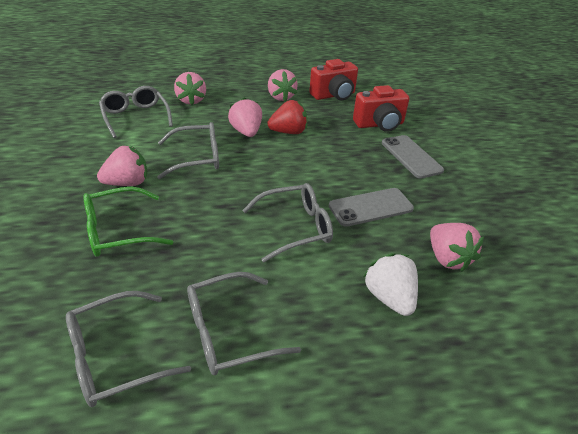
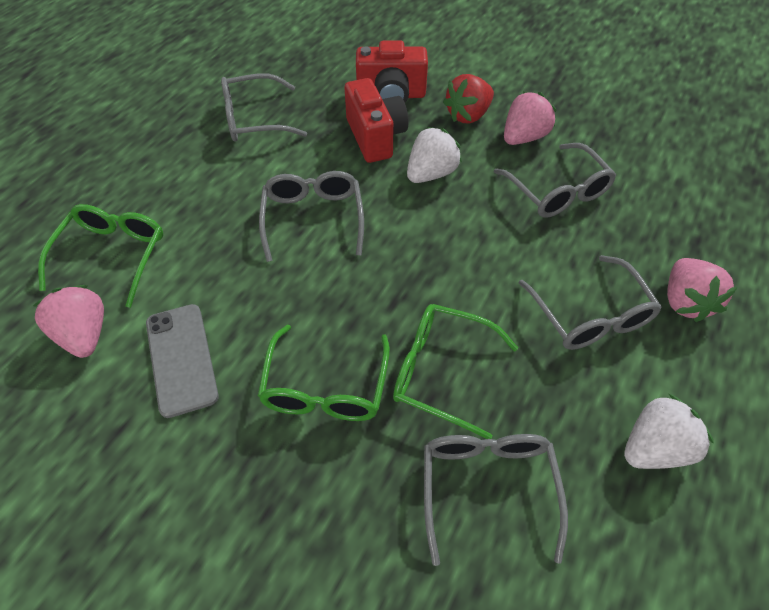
green glasses: 1 -> 3
grey phone: 2 -> 1
pink strawberry: 5 -> 3
white strawberry: 1 -> 2

